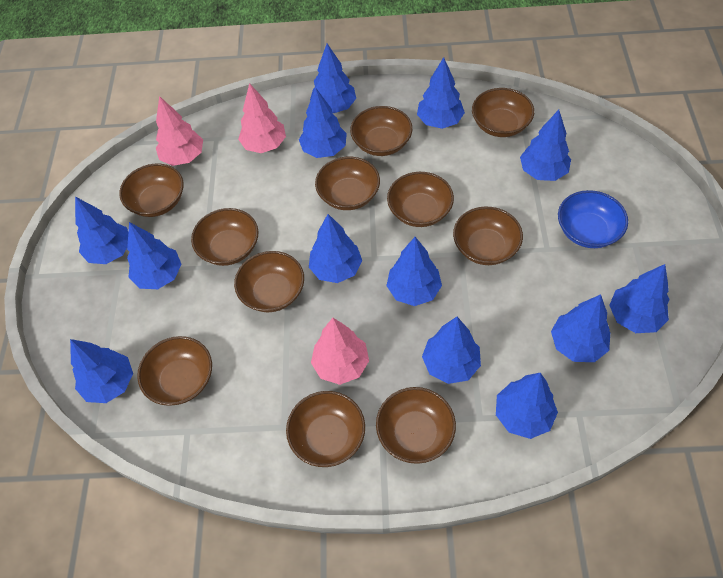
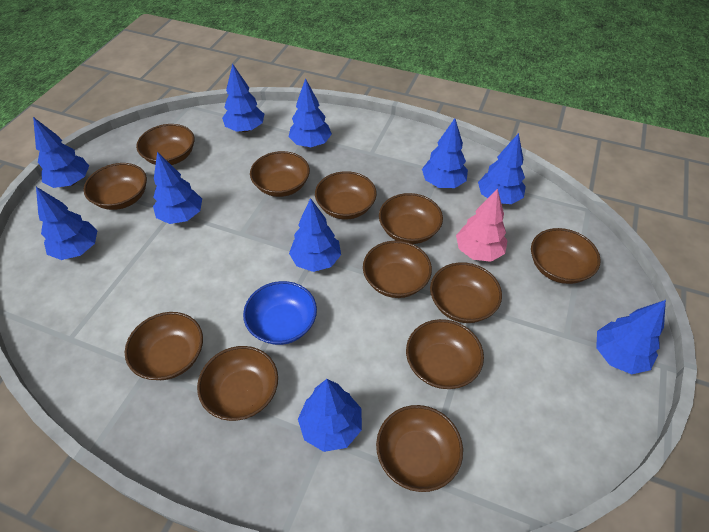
blue tree: 13 -> 10
brown bowl: 11 -> 12
pink tree: 3 -> 1

